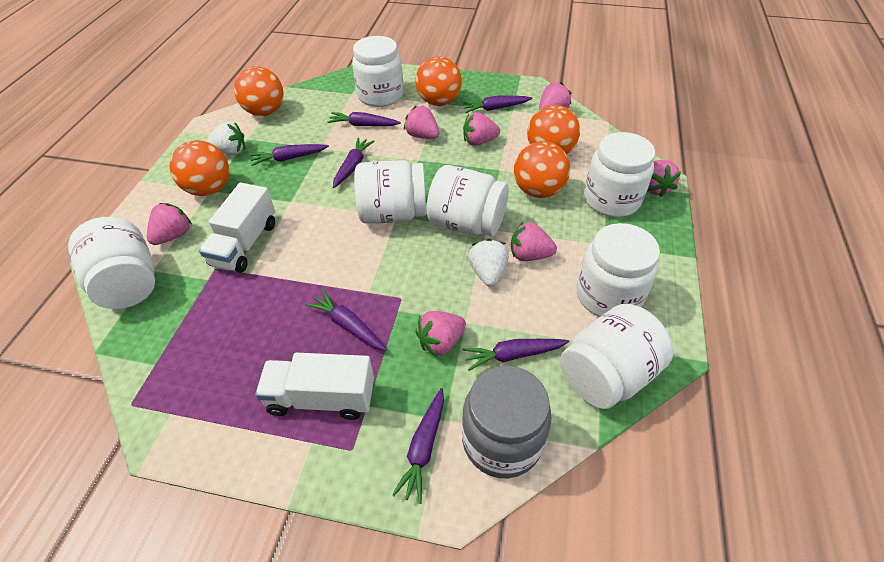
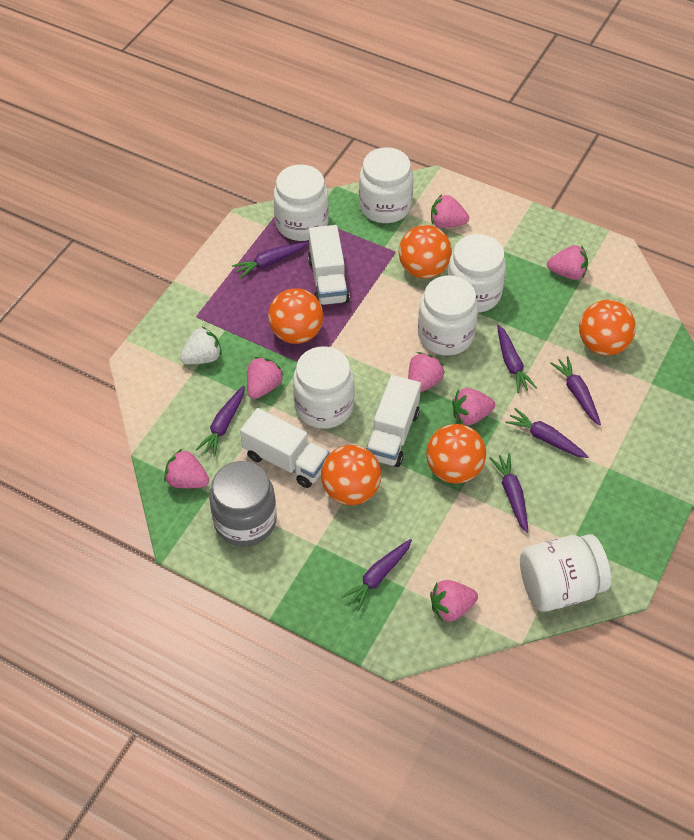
white jar: 7 -> 6
white strawberry: 2 -> 1
white truck: 2 -> 3

